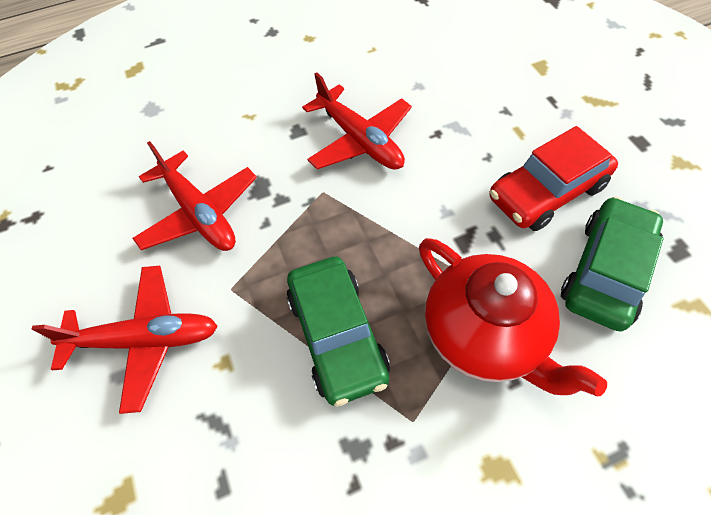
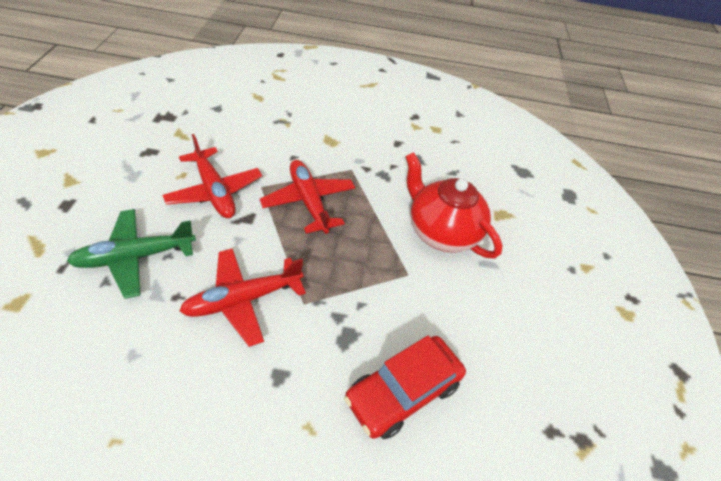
green car: 2 -> 0
green plane: 0 -> 1

